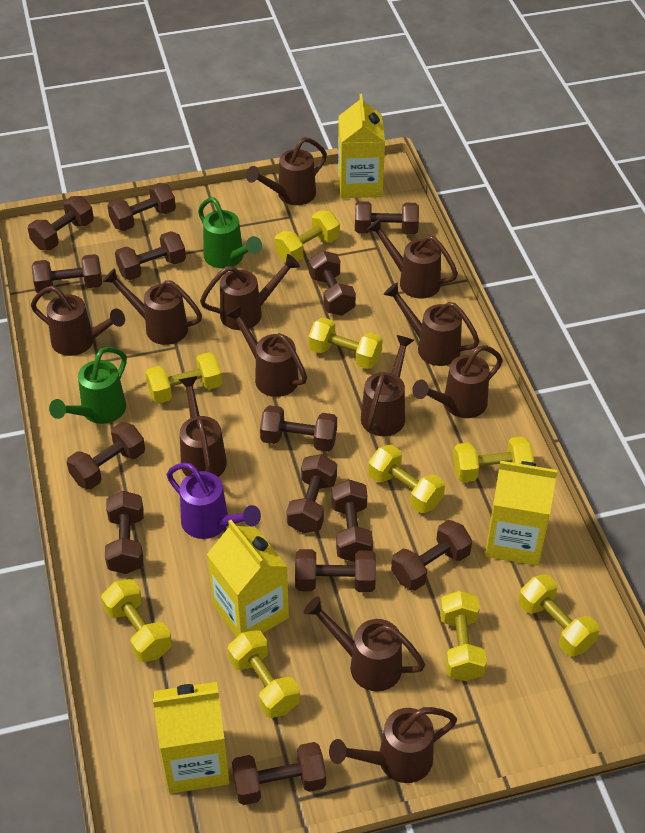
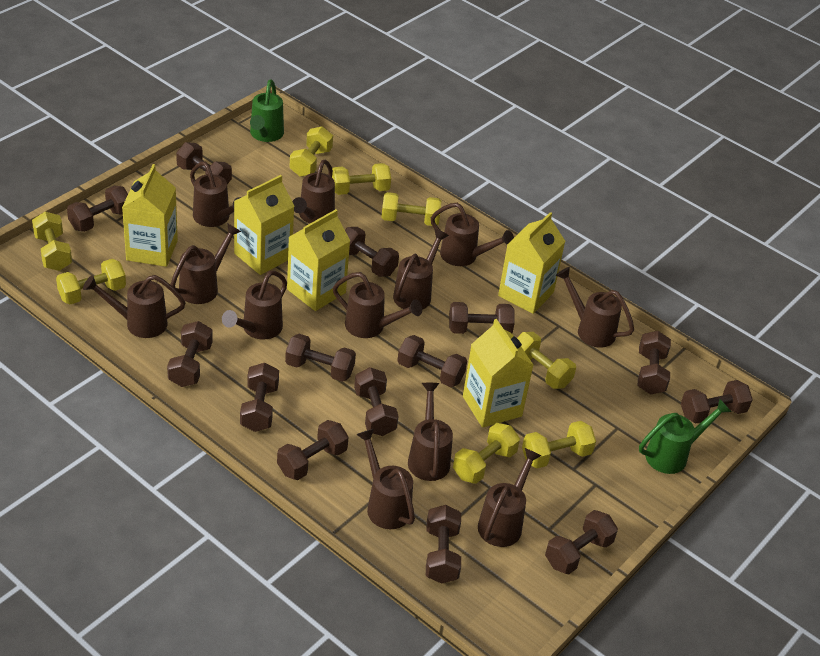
purple watering can: 1 -> 0
yellow carton: 4 -> 5
yellow dumbbell: 9 -> 8

